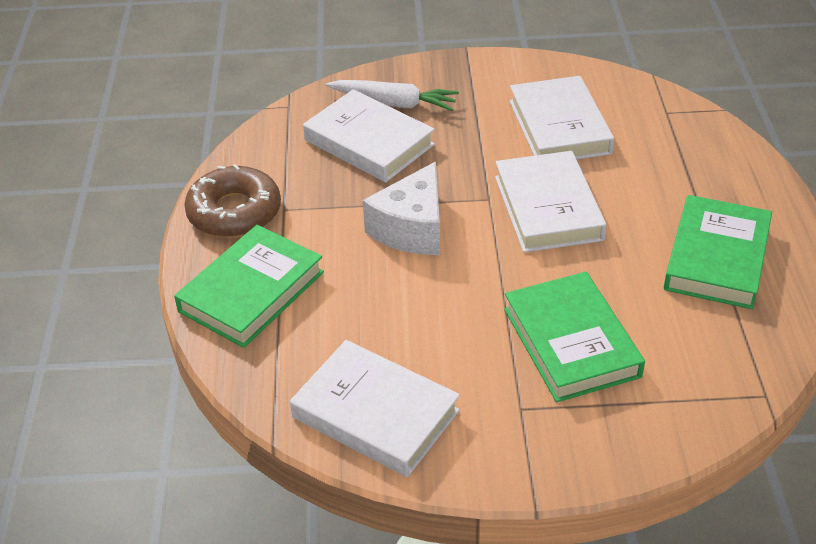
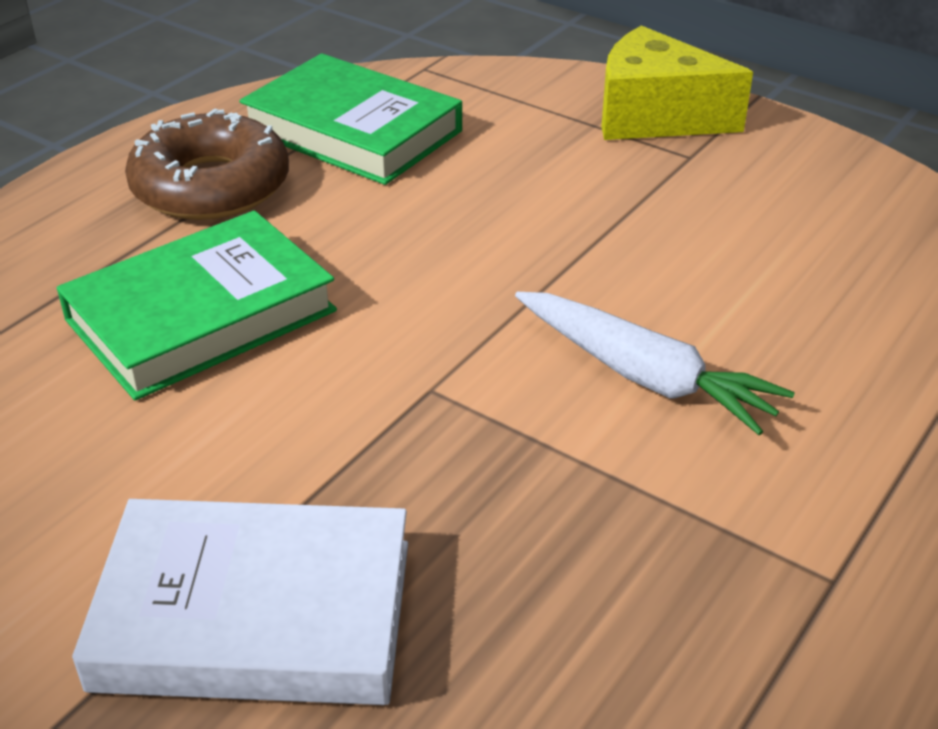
green book: 3 -> 2
white book: 4 -> 1
white cheese: 1 -> 0
yellow cheese: 0 -> 1

